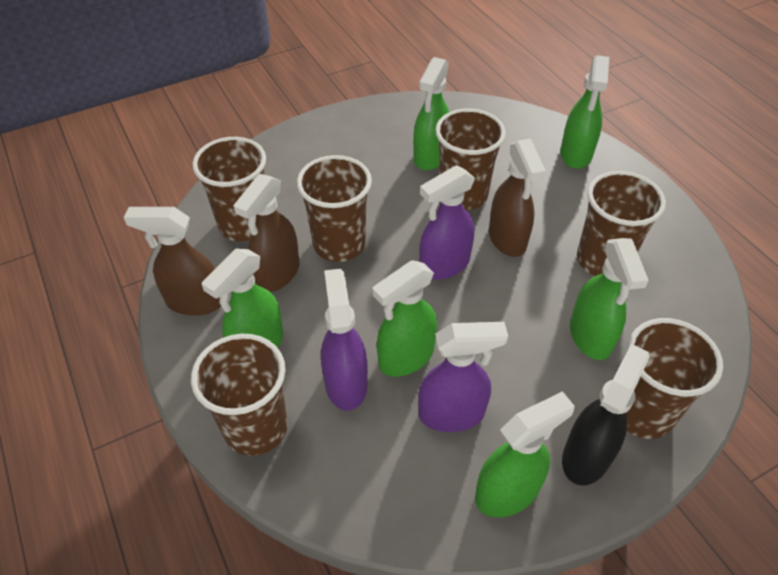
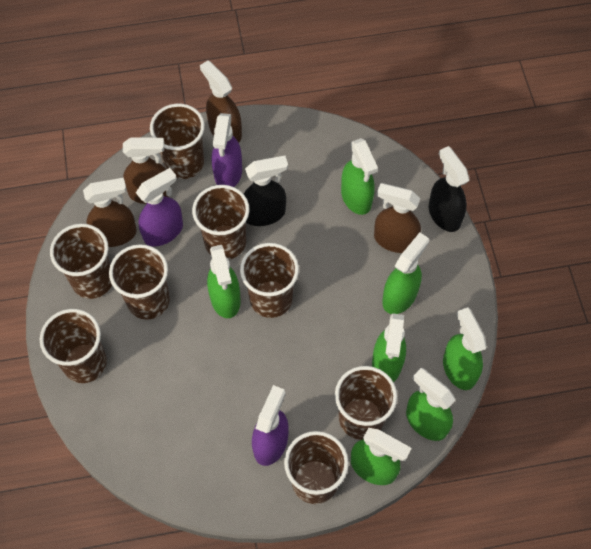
black spray bottle: 1 -> 2
brown cup: 6 -> 8
brown spray bottle: 3 -> 4
green spray bottle: 6 -> 7

